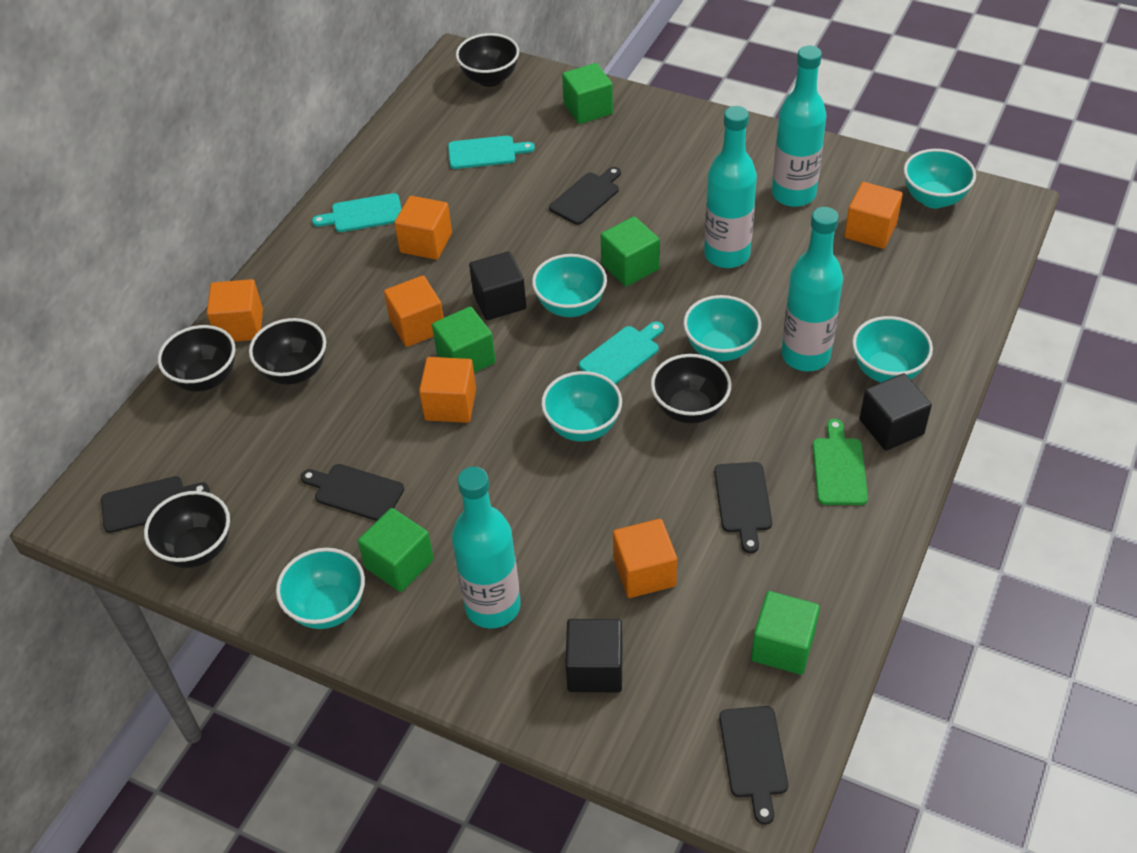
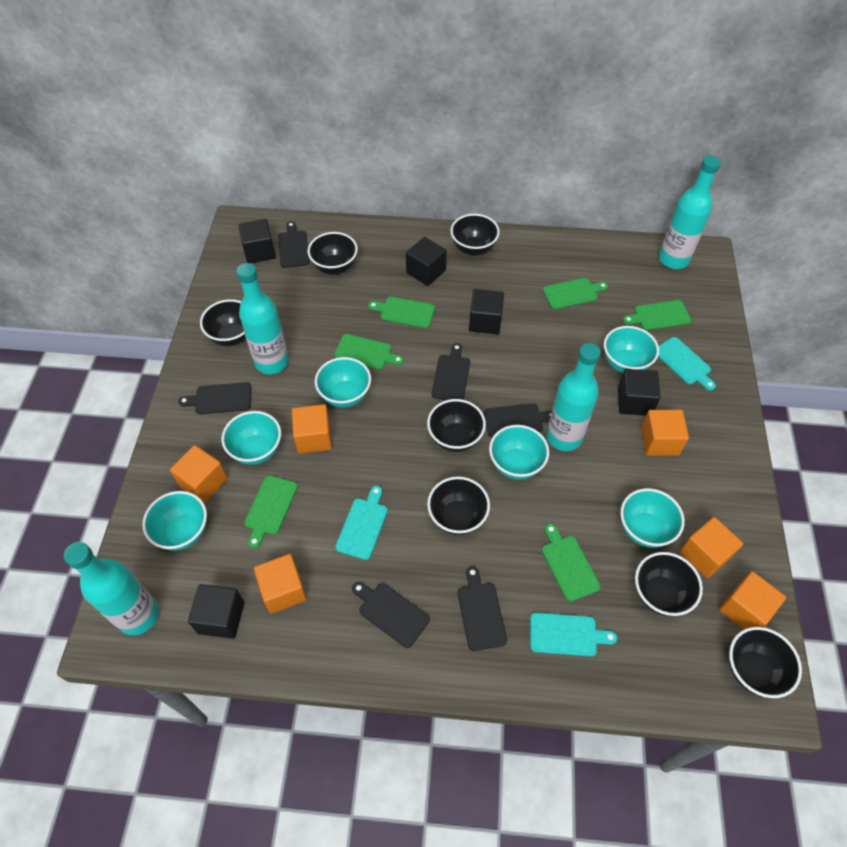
black bowl: 5 -> 7
black cube: 3 -> 5
black cutting board: 5 -> 6
green cube: 5 -> 0
green cutting board: 1 -> 6

